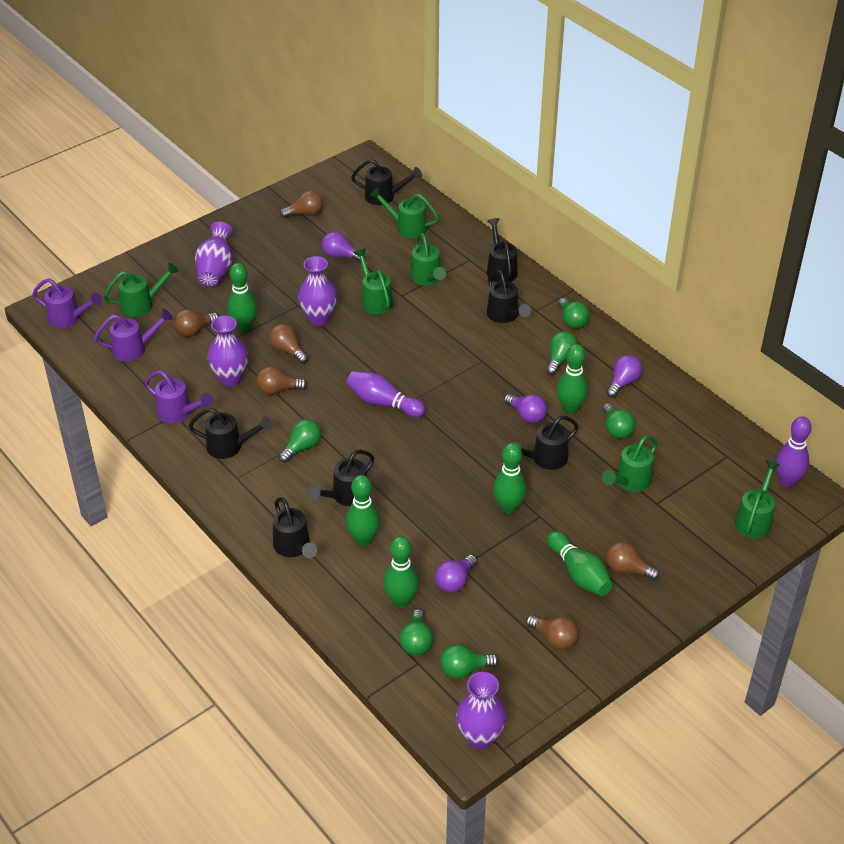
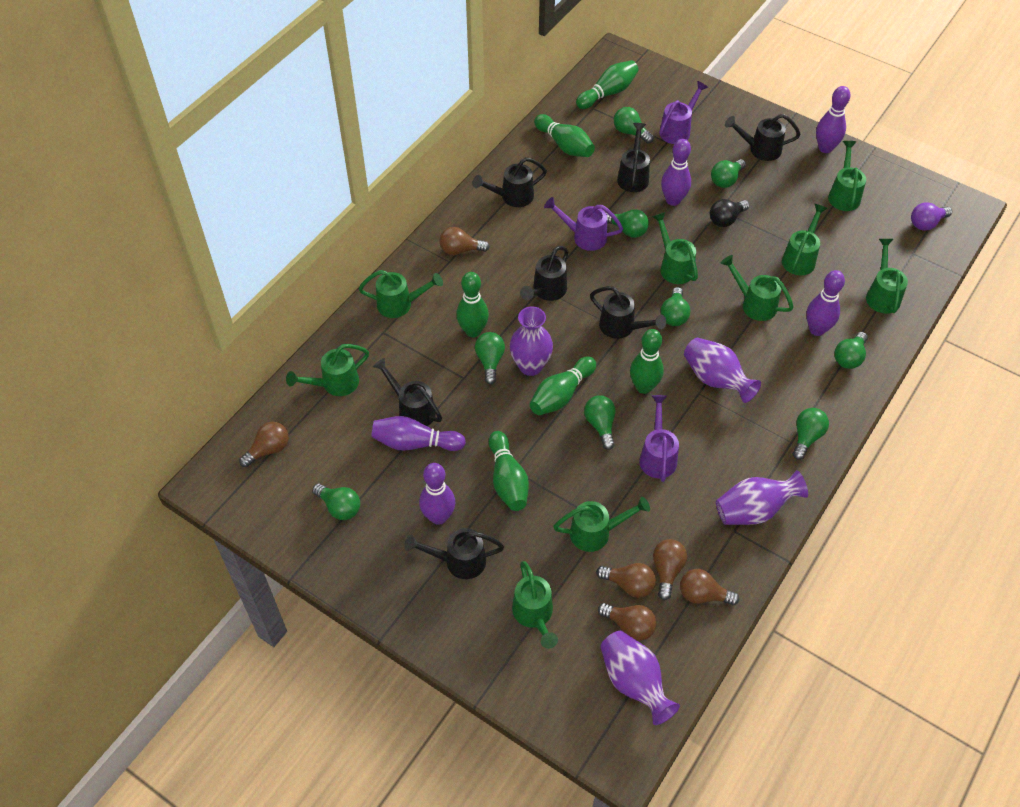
black light bulb: 0 -> 1
green light bulb: 6 -> 9
green watering can: 6 -> 9
purple bowling pin: 2 -> 5
purple light bulb: 4 -> 1

